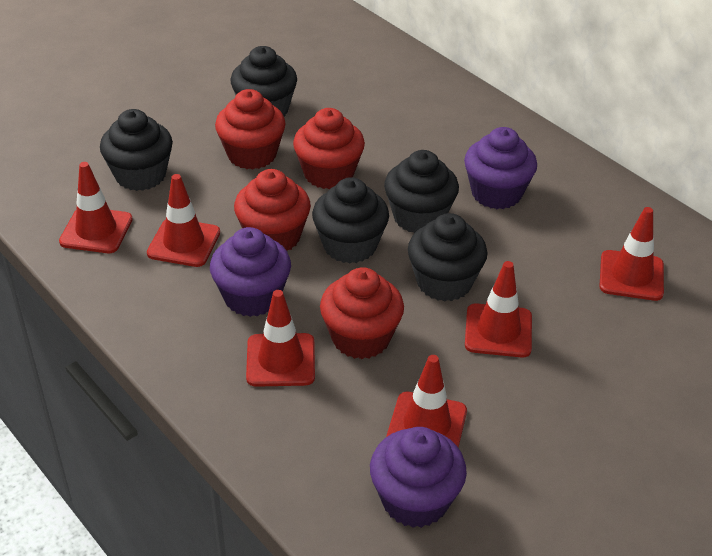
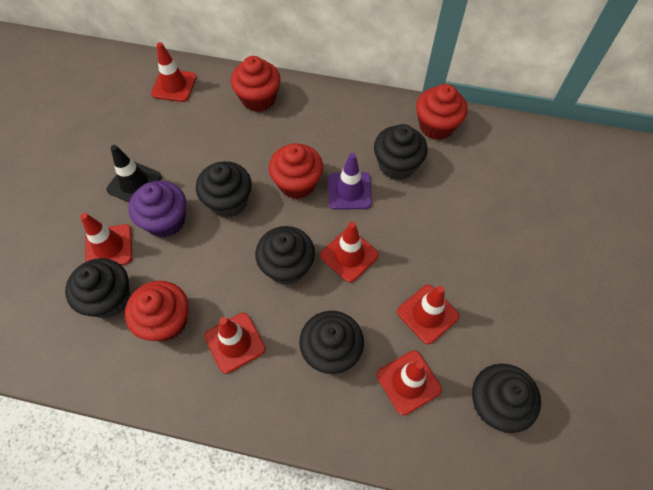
black cupcake: 5 -> 6
black traffic cone: 0 -> 1
purple cupcake: 3 -> 1
purple traffic cone: 0 -> 1

